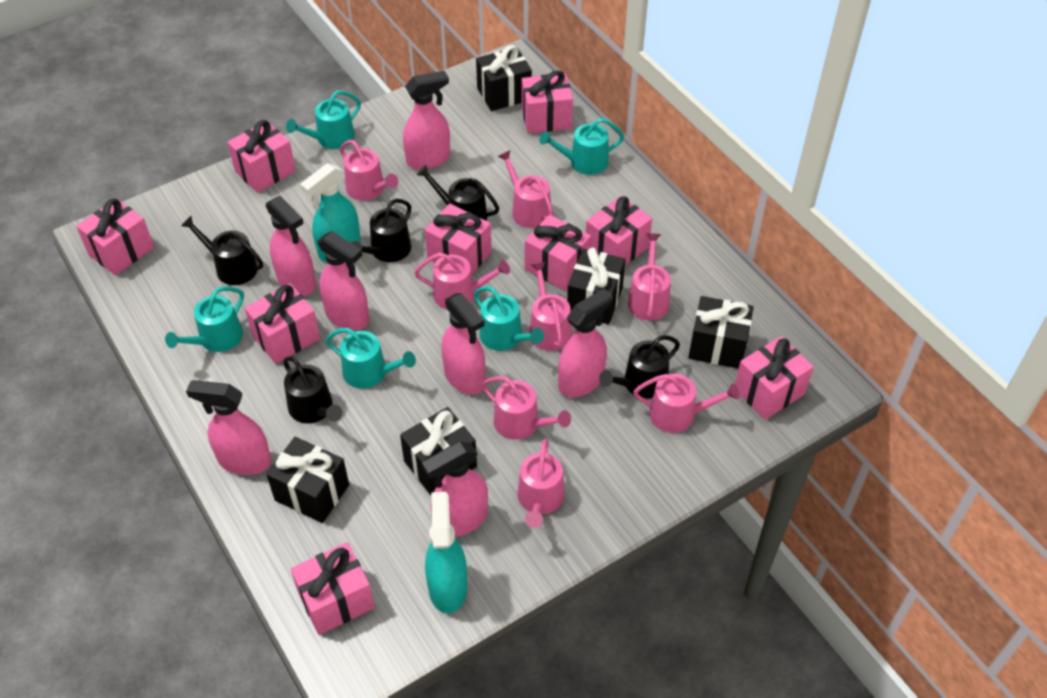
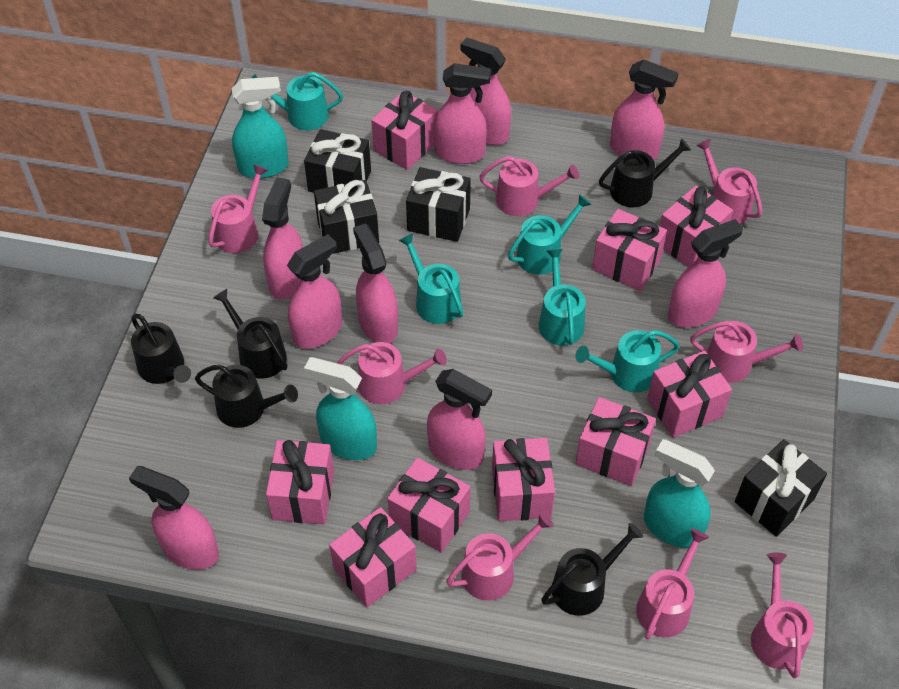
black gift: 5 -> 4
pink spray bottle: 7 -> 9
turquoise spray bottle: 2 -> 3

